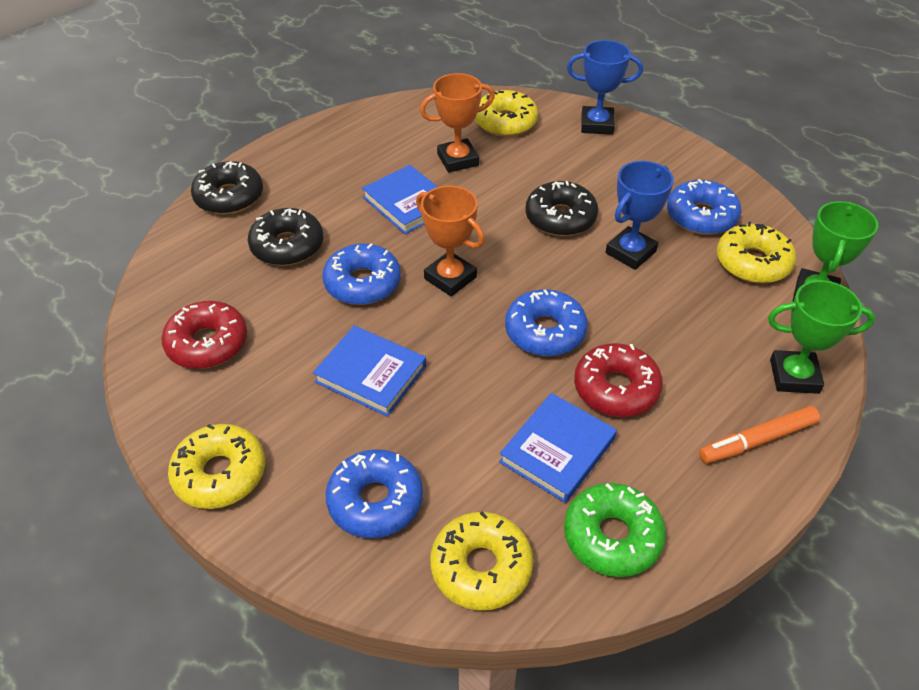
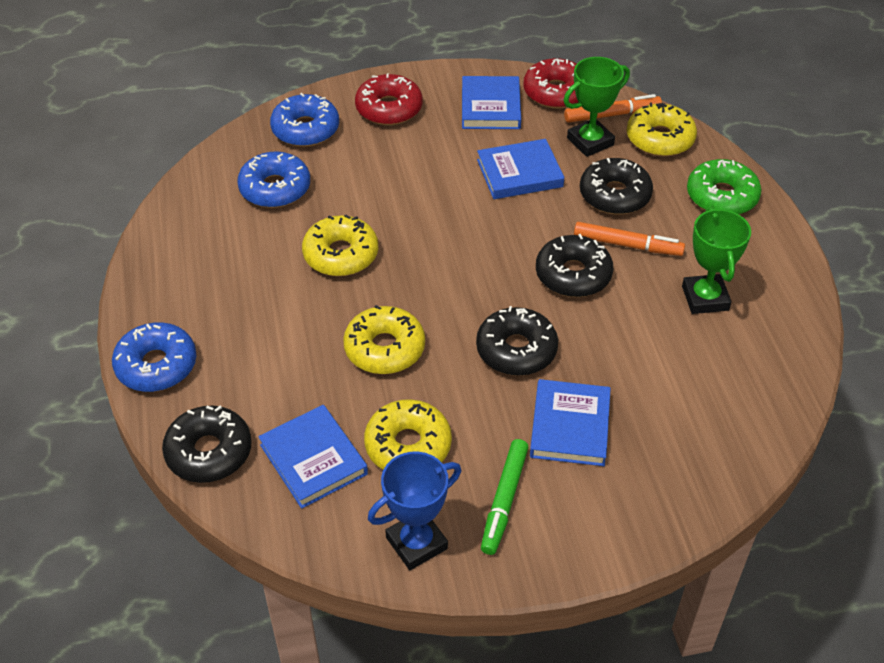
black donut: 3 -> 4
blue book: 3 -> 4
blue donut: 4 -> 3
blue trophy: 2 -> 1
green marker: 0 -> 1
orange marker: 1 -> 2
orange trophy: 2 -> 0

